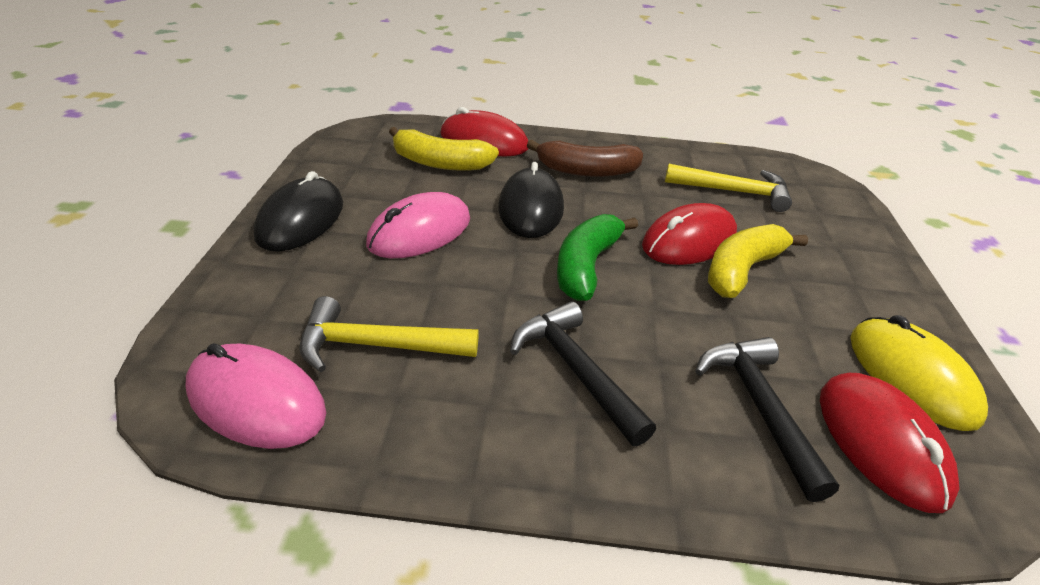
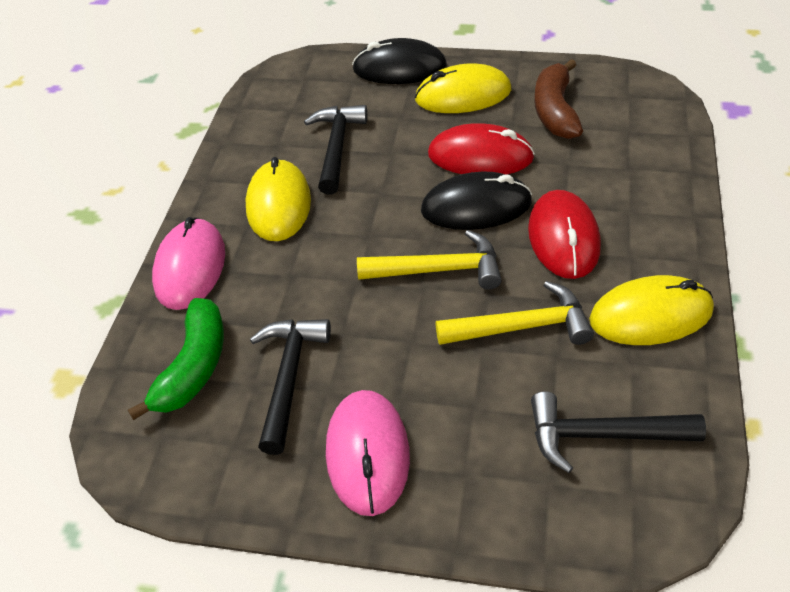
black hammer: 2 -> 3
red mouse: 3 -> 2
yellow banana: 2 -> 0
yellow mouse: 1 -> 3

